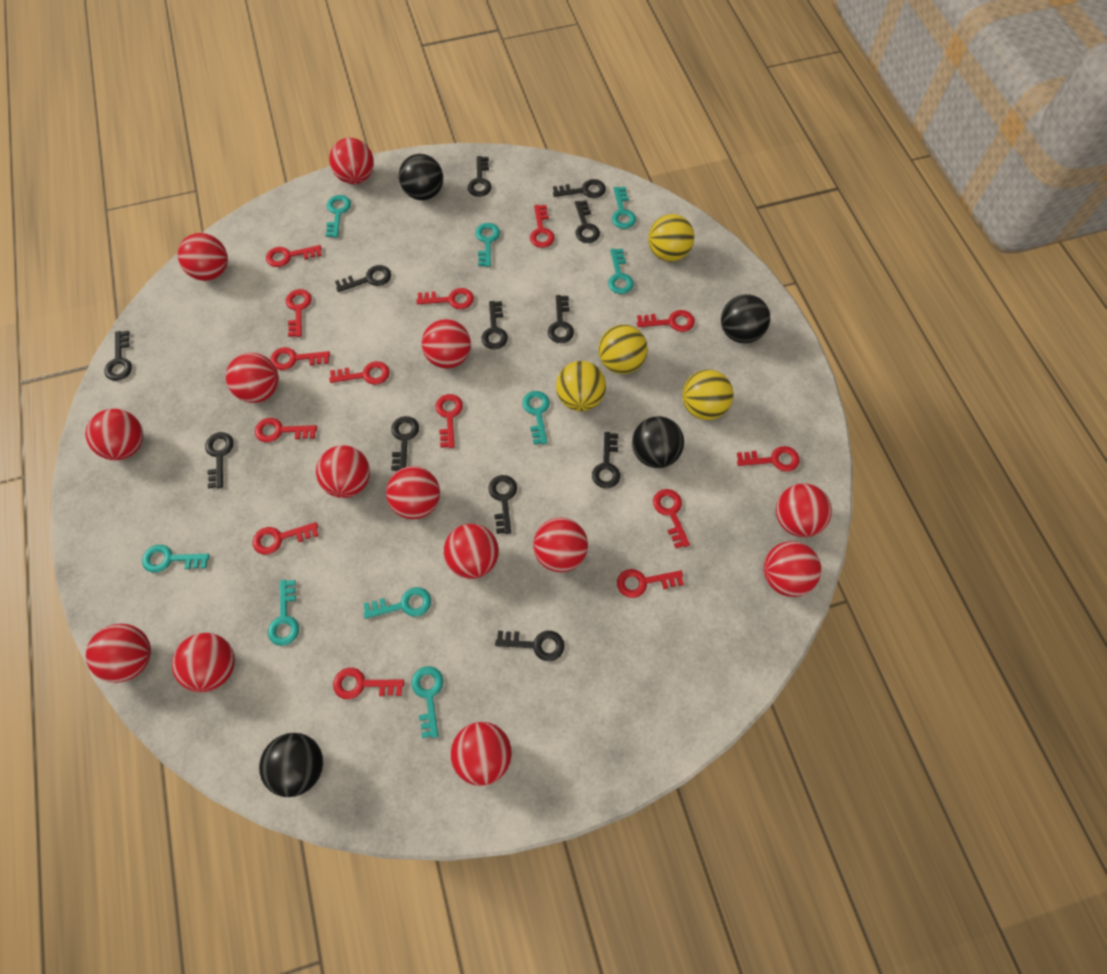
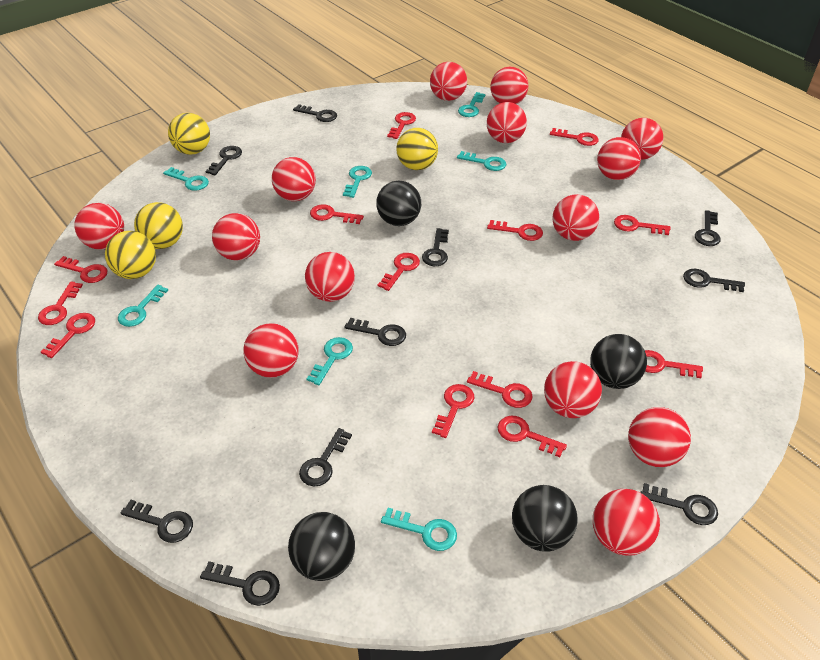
black key: 12 -> 10
red key: 14 -> 13
turquoise key: 9 -> 7

